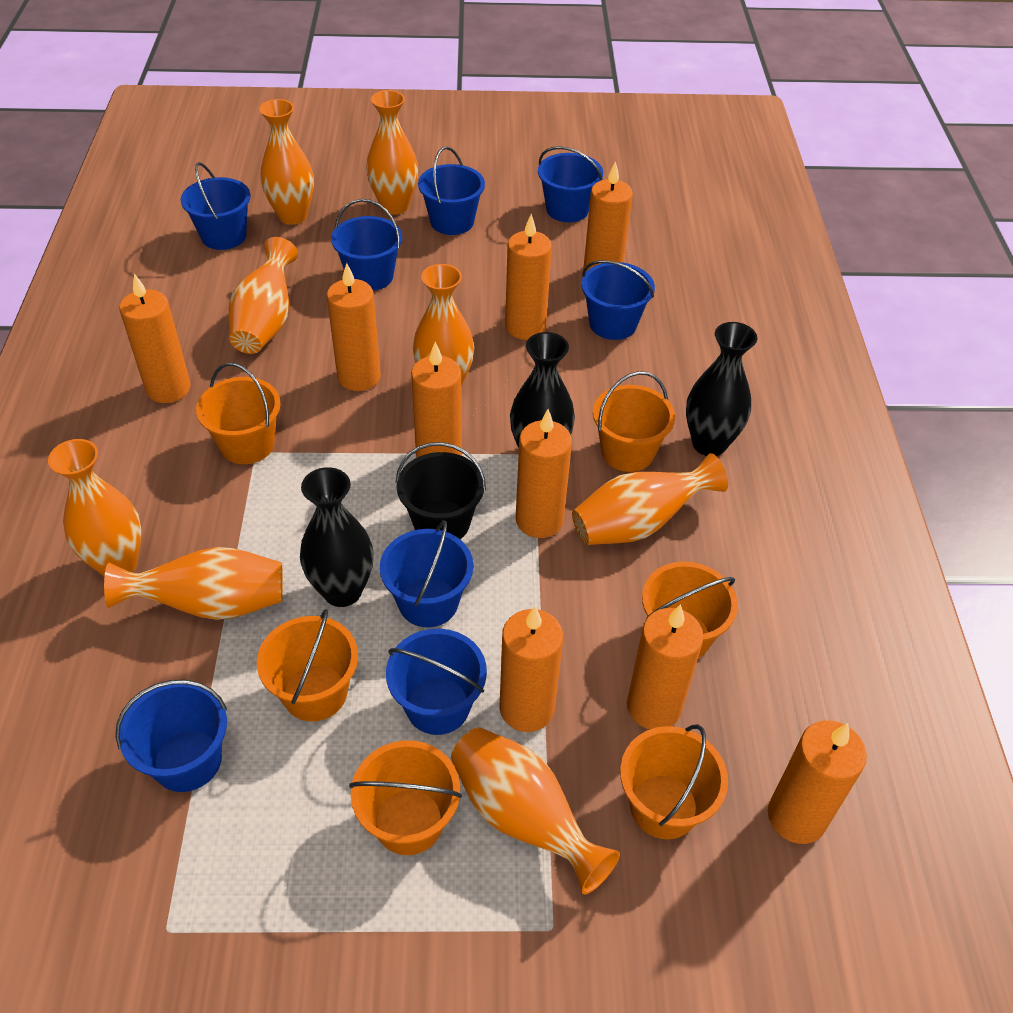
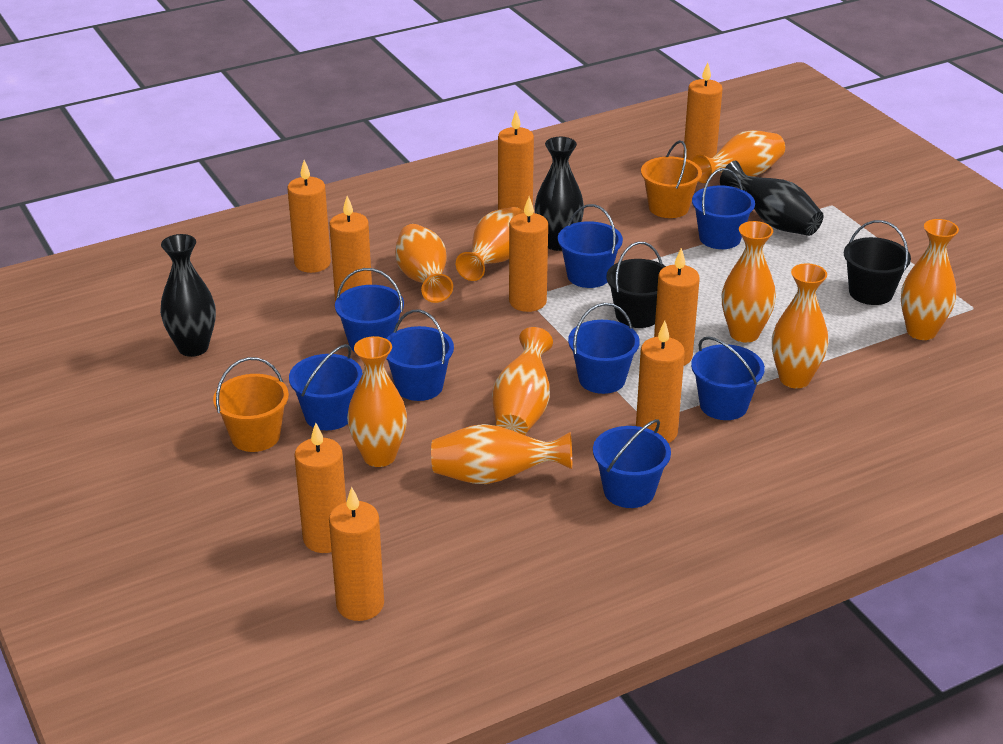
black bucket: 1 -> 2
orange bucket: 6 -> 2
orange vase: 8 -> 9

